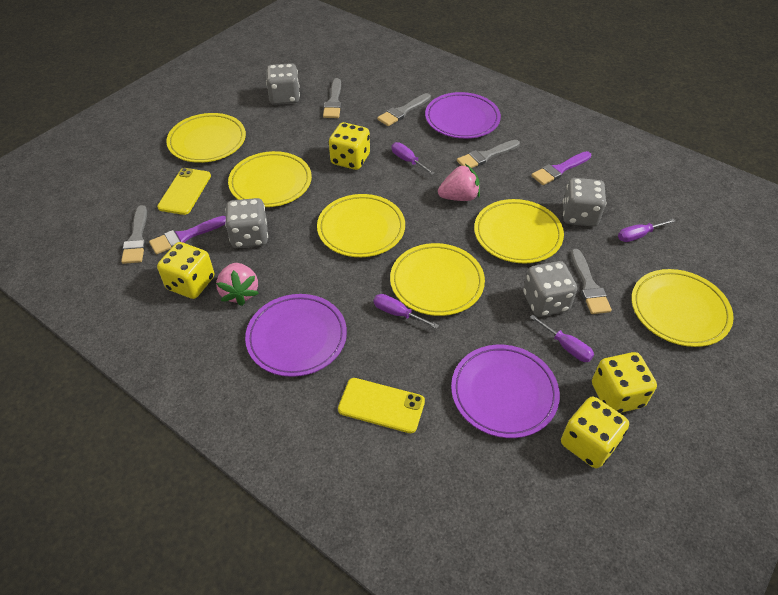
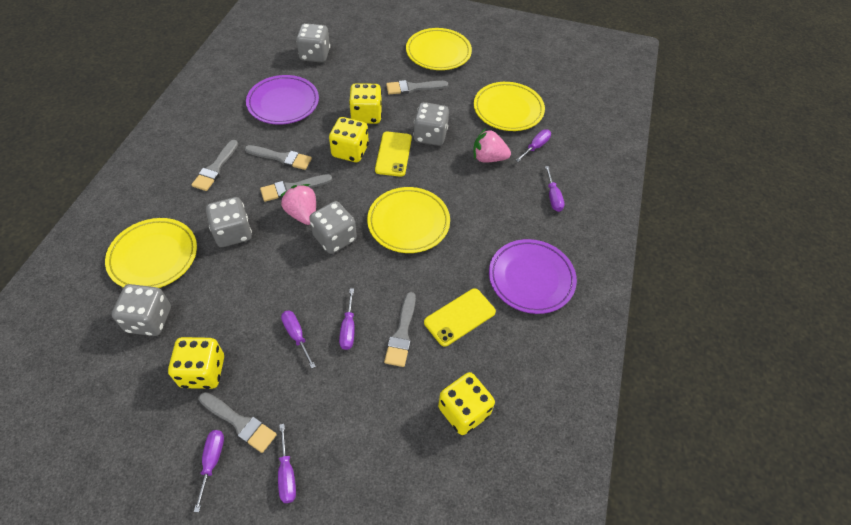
grey brush: 5 -> 6
grey dice: 4 -> 5
purple brush: 2 -> 0
purple plate: 3 -> 2
purple screwdriver: 4 -> 6
yellow plate: 6 -> 4

